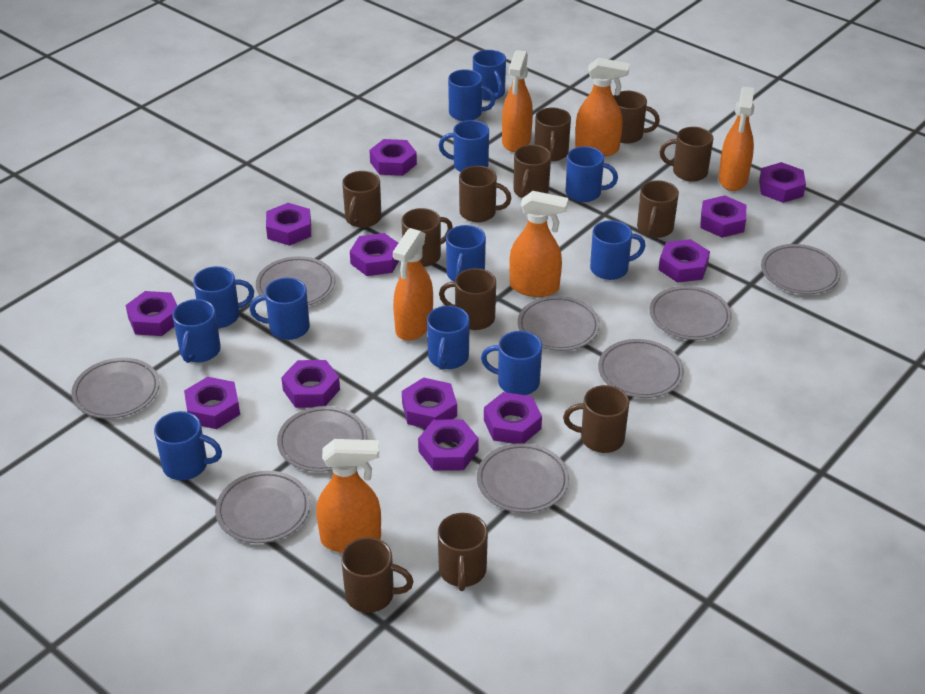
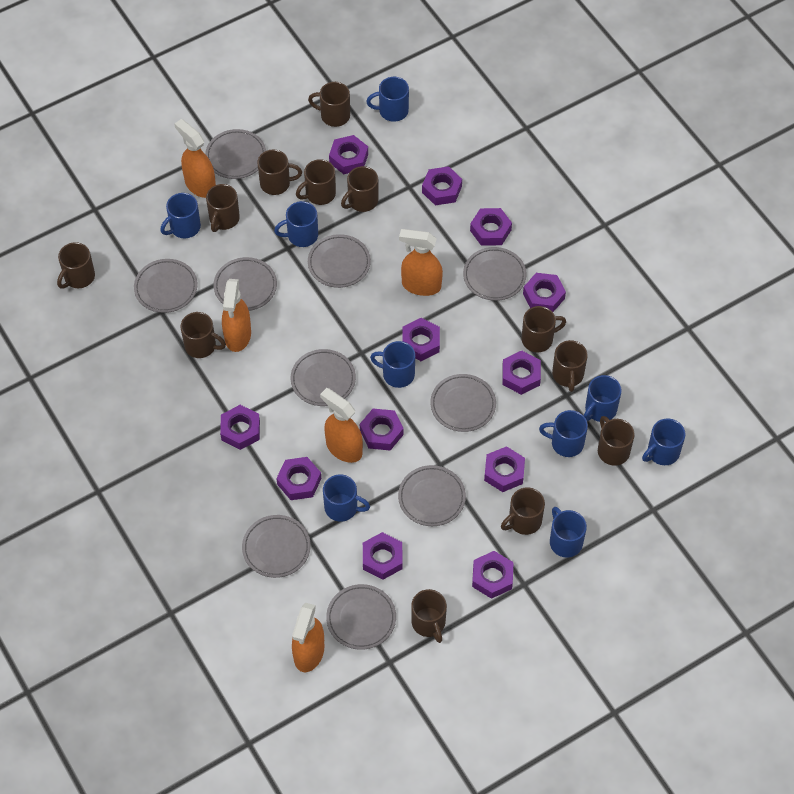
blue mug: 12 -> 9
grey plate: 9 -> 10
orange spray bottle: 6 -> 5

